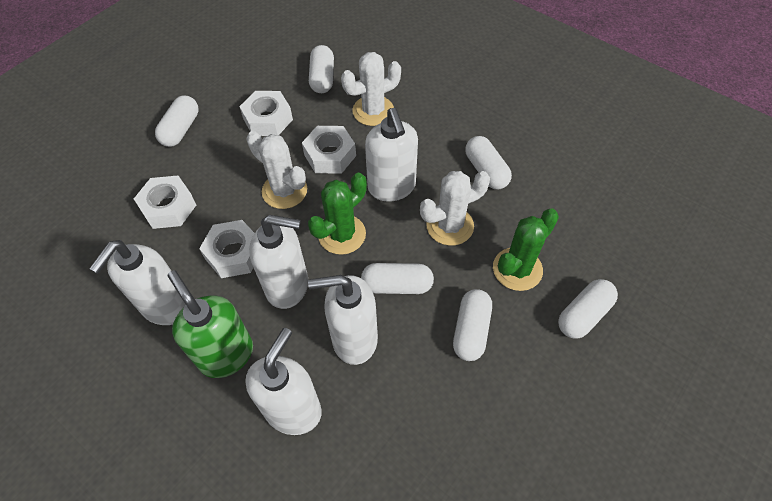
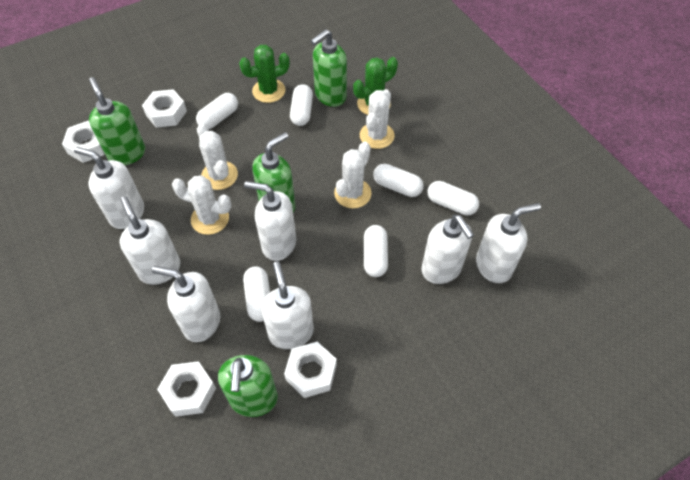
green soap dispenser: 1 -> 4
white cactus: 3 -> 4
white soap dispenser: 5 -> 7

